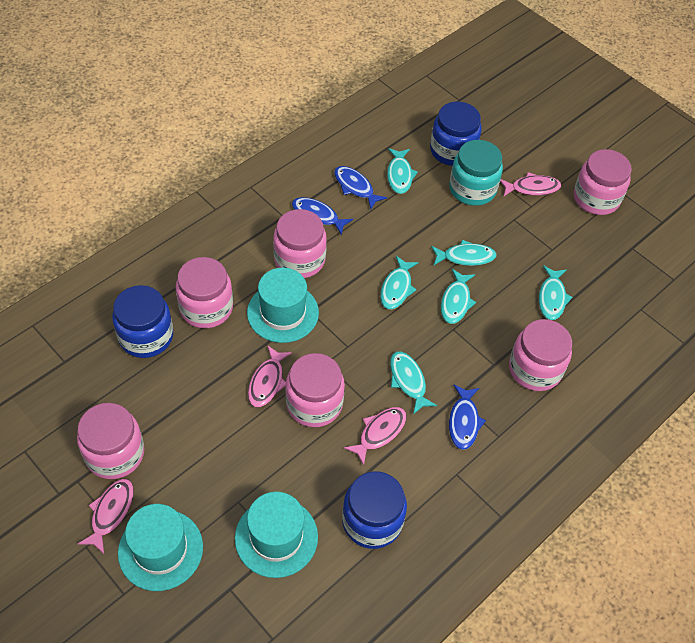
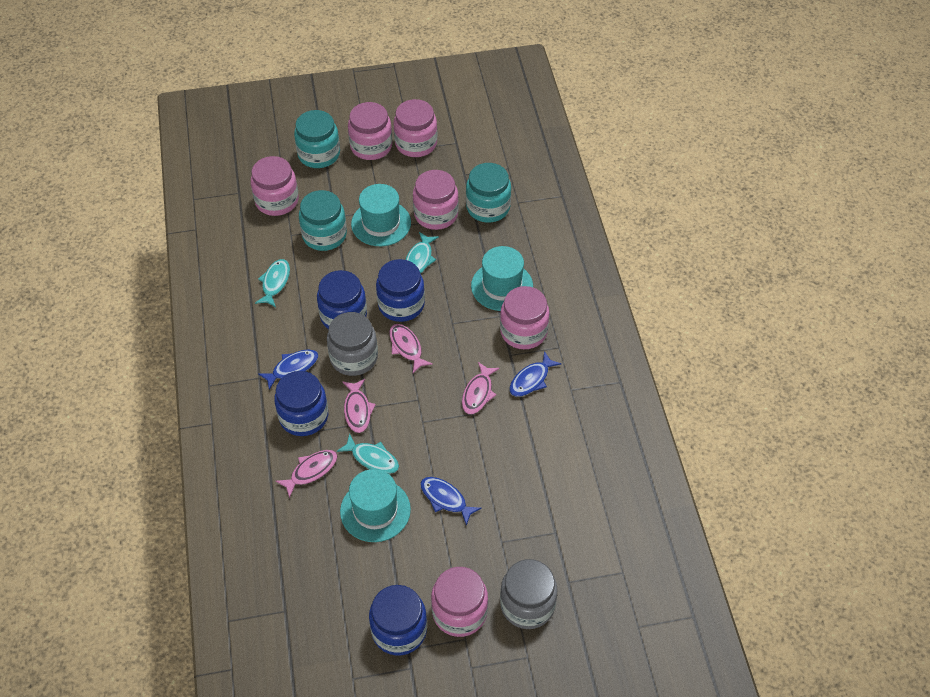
blue jar: 3 -> 4
grey jar: 0 -> 2
turquoise fish: 6 -> 3
turquoise jar: 1 -> 3

